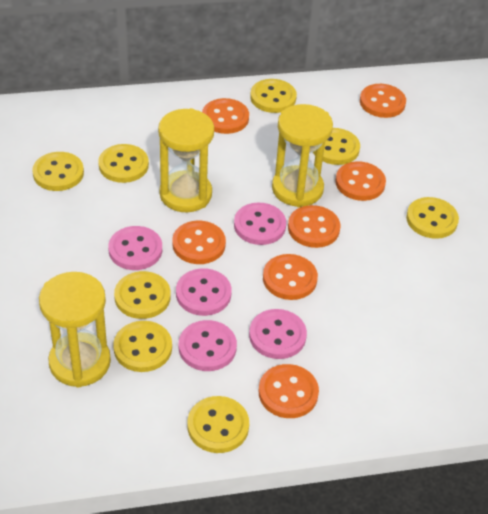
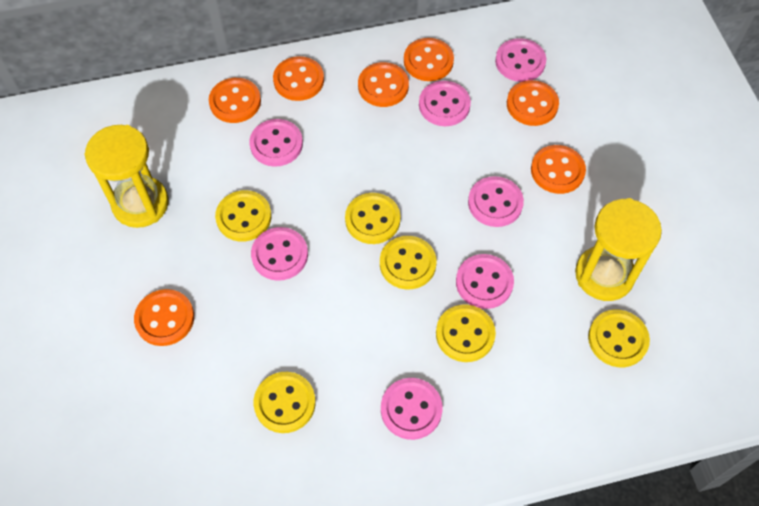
pink button: 5 -> 7
yellow button: 8 -> 6
yellow hourglass: 3 -> 2

